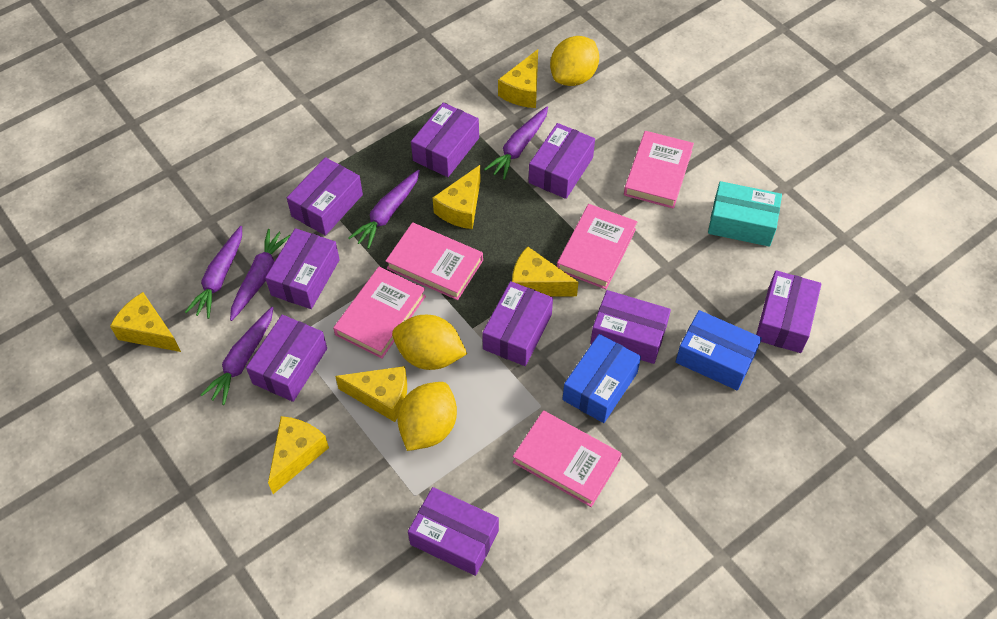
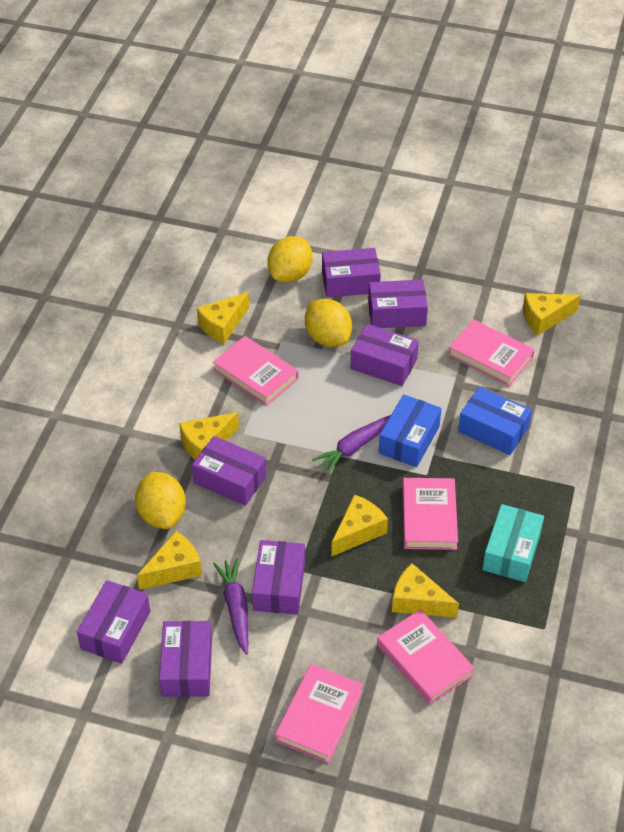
purple box: 9 -> 7
purple carrot: 5 -> 2

